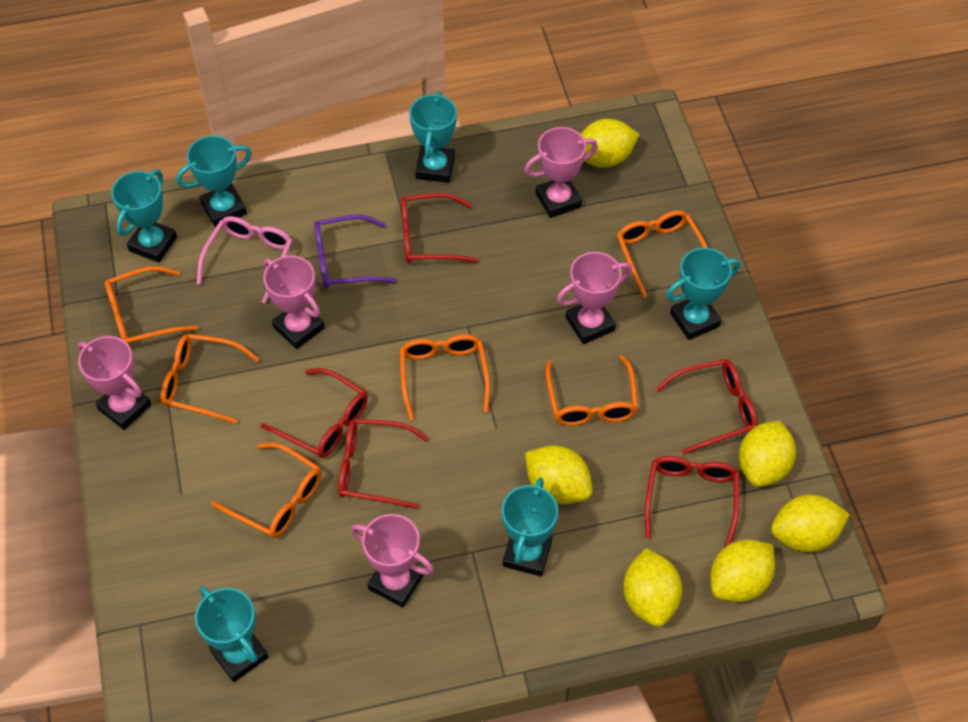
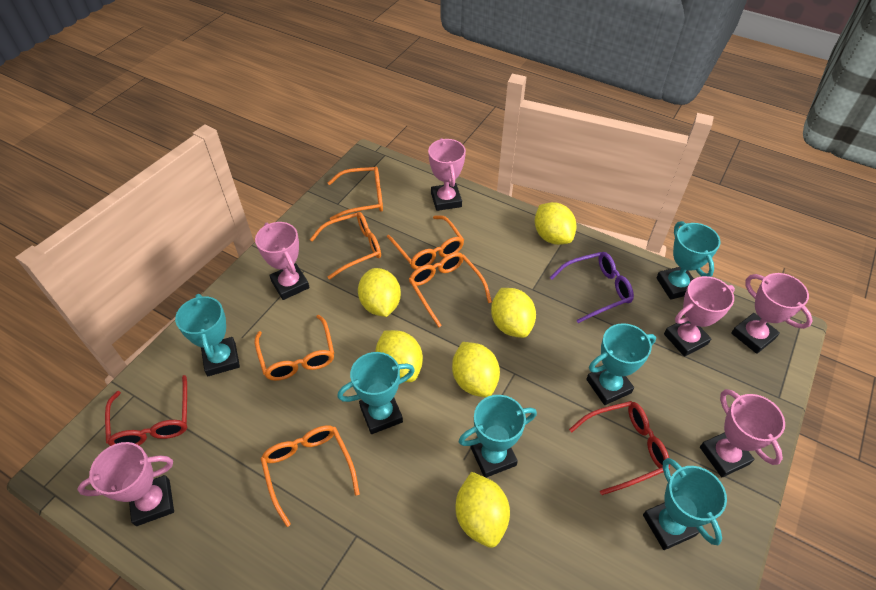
pink glasses: 1 -> 0
pink trophy: 5 -> 6
red glasses: 5 -> 2

